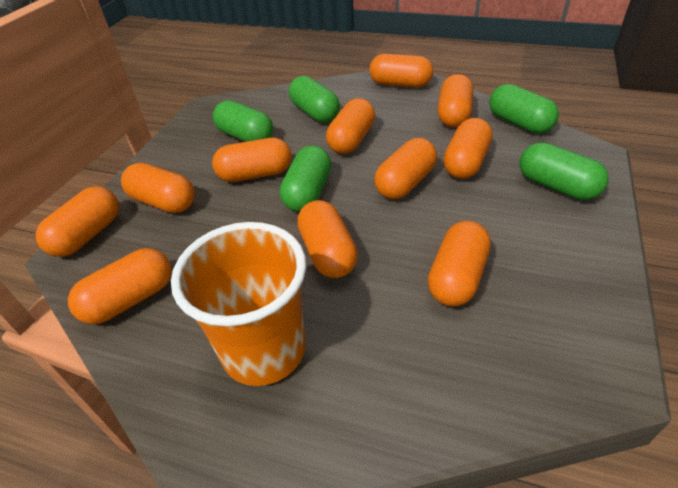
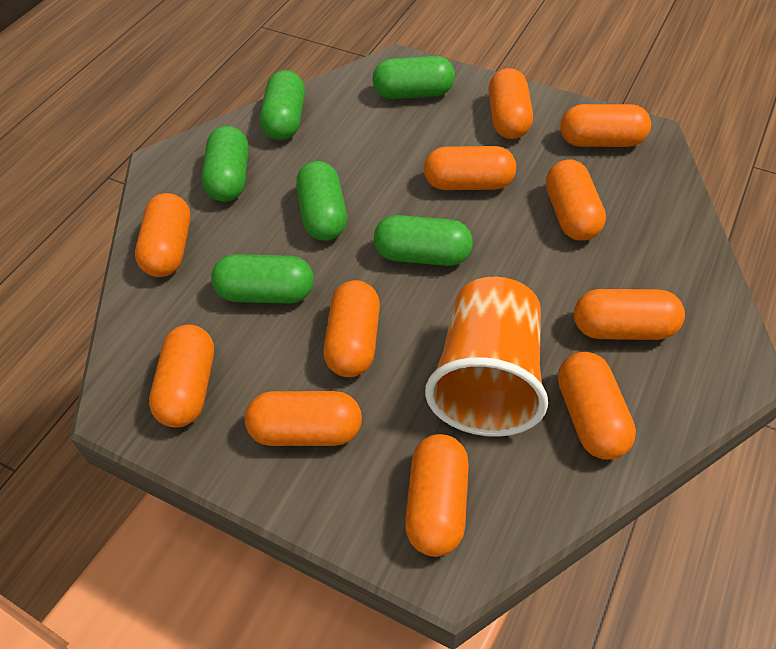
green capsule: 5 -> 6

